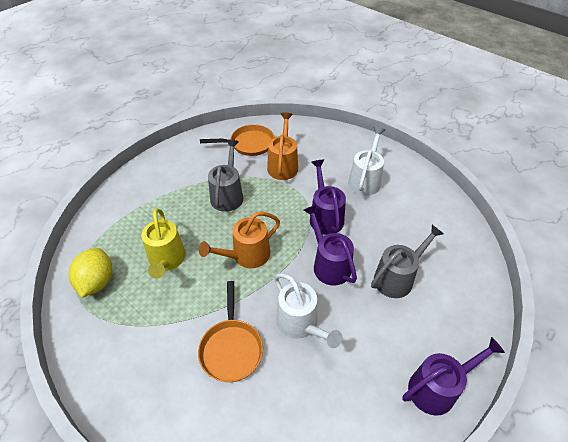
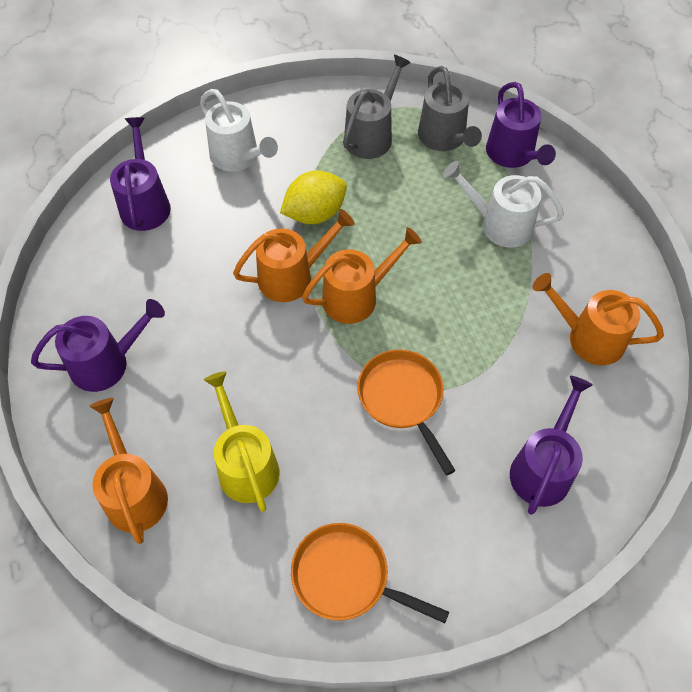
orange watering can: 2 -> 4
purple watering can: 3 -> 4

